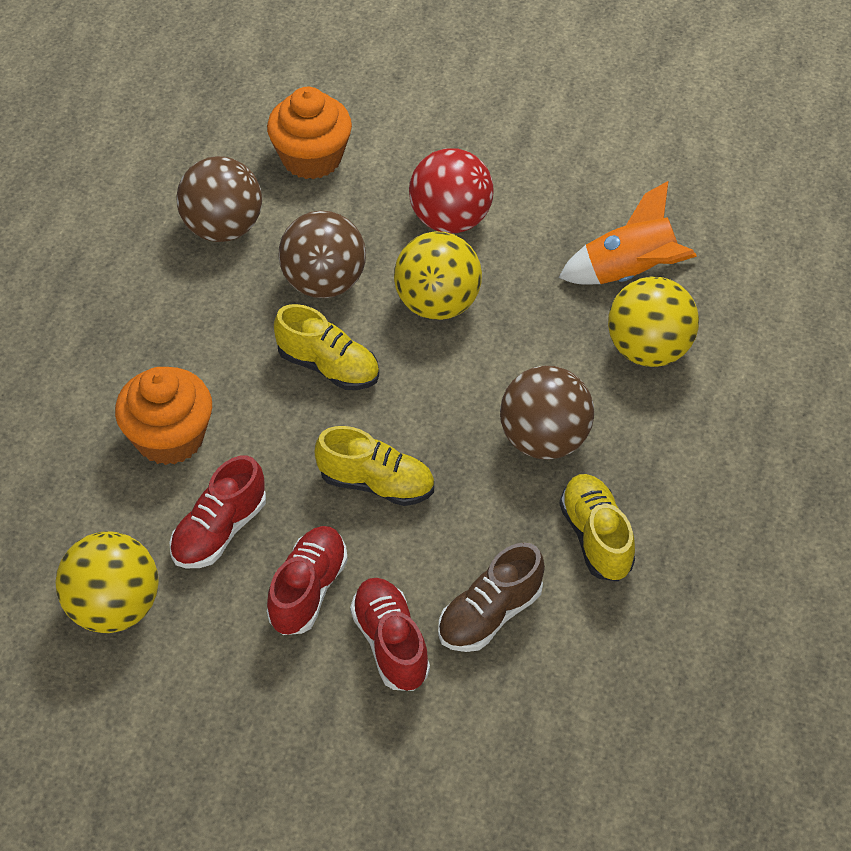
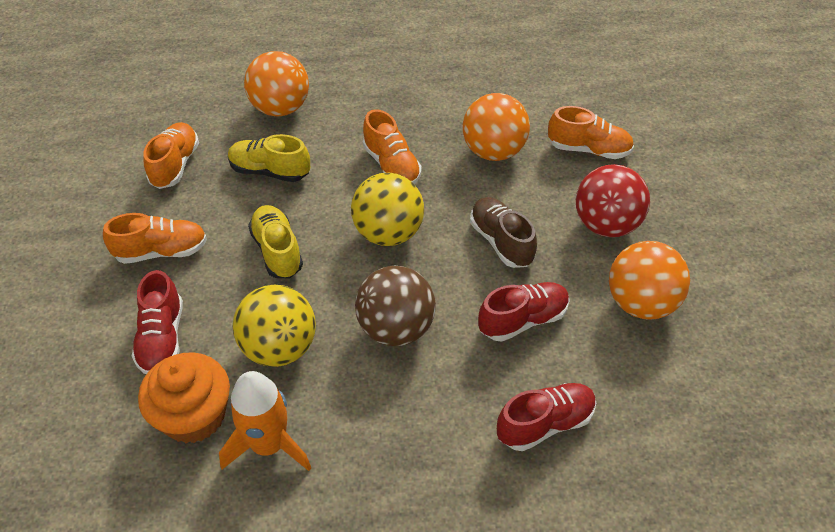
brown ball: 3 -> 1
orange ball: 0 -> 3
orange cupcake: 2 -> 1
orange shoe: 0 -> 4
yellow ball: 3 -> 2
yellow shoe: 3 -> 2

